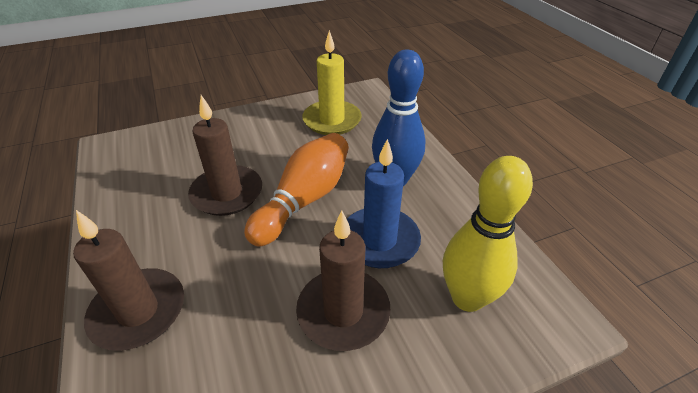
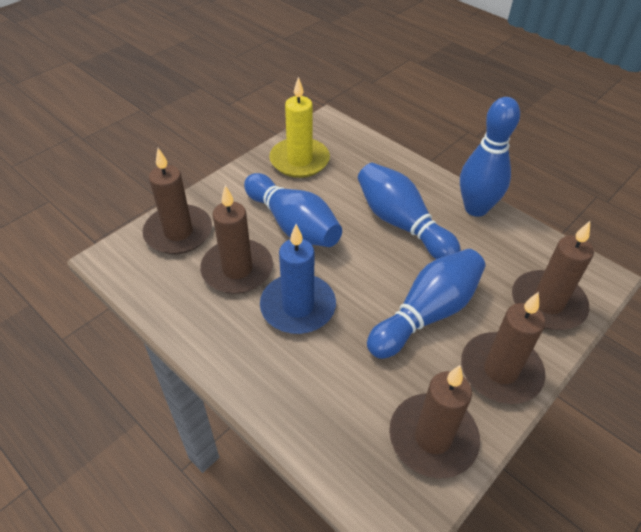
blue bowling pin: 1 -> 4
brown candle: 3 -> 5
orange bowling pin: 1 -> 0
yellow bowling pin: 1 -> 0

